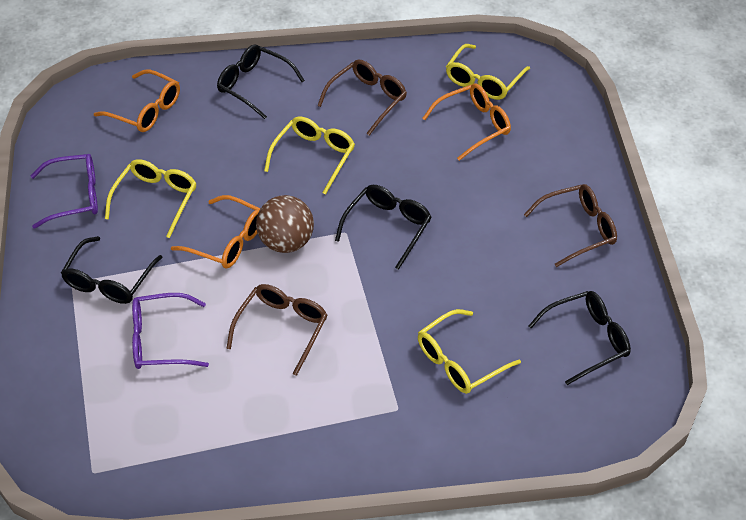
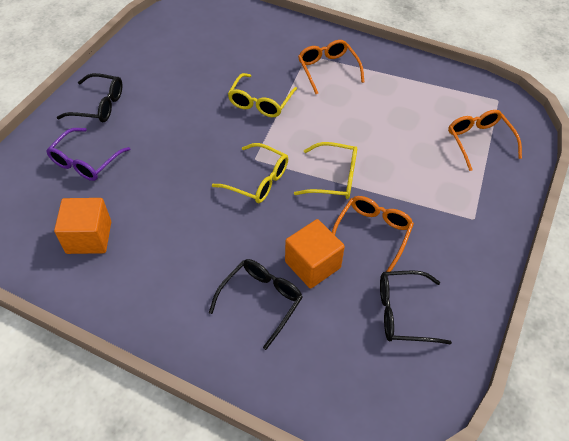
black glasses: 4 -> 3
brown ball: 1 -> 0
brown glasses: 3 -> 0
orange cube: 0 -> 2
purple glasses: 2 -> 1
yellow glasses: 4 -> 3

